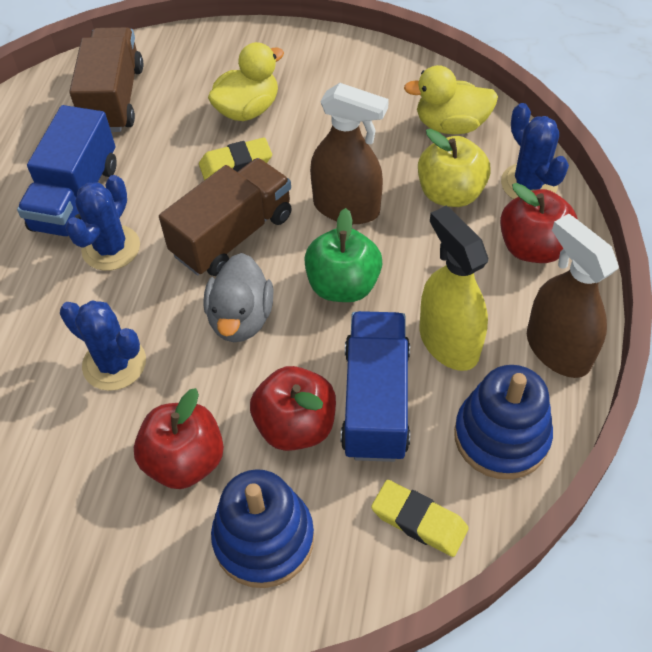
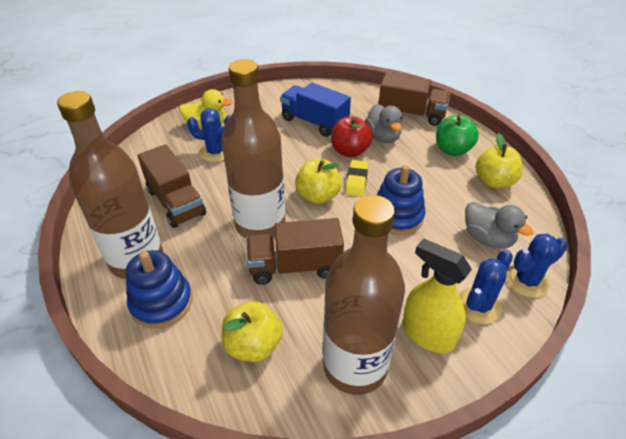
blue truck: 2 -> 1
brown bottle: 0 -> 3
brown spray bottle: 2 -> 0
brown truck: 2 -> 3
grey duck: 1 -> 2
red apple: 3 -> 1
yellow apple: 1 -> 3
yellow duck: 2 -> 1
yellow eraser: 2 -> 1

